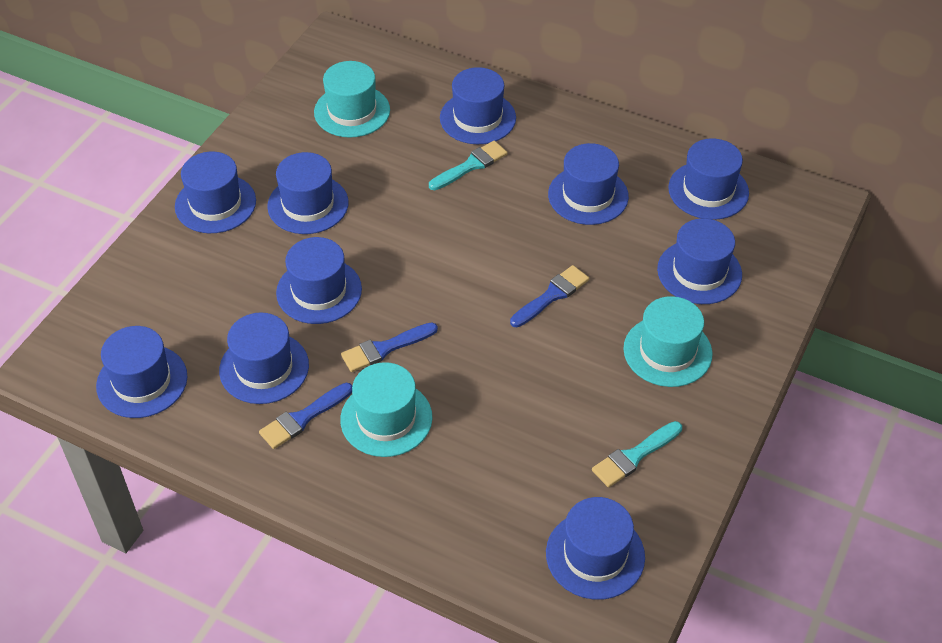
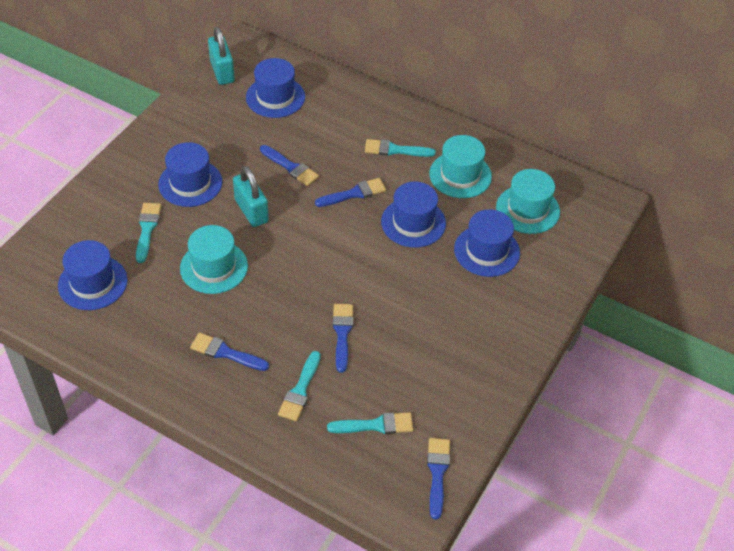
blue brush: 3 -> 5
blue hat: 10 -> 5
turquoise brush: 2 -> 4
turquoise padlock: 0 -> 2

